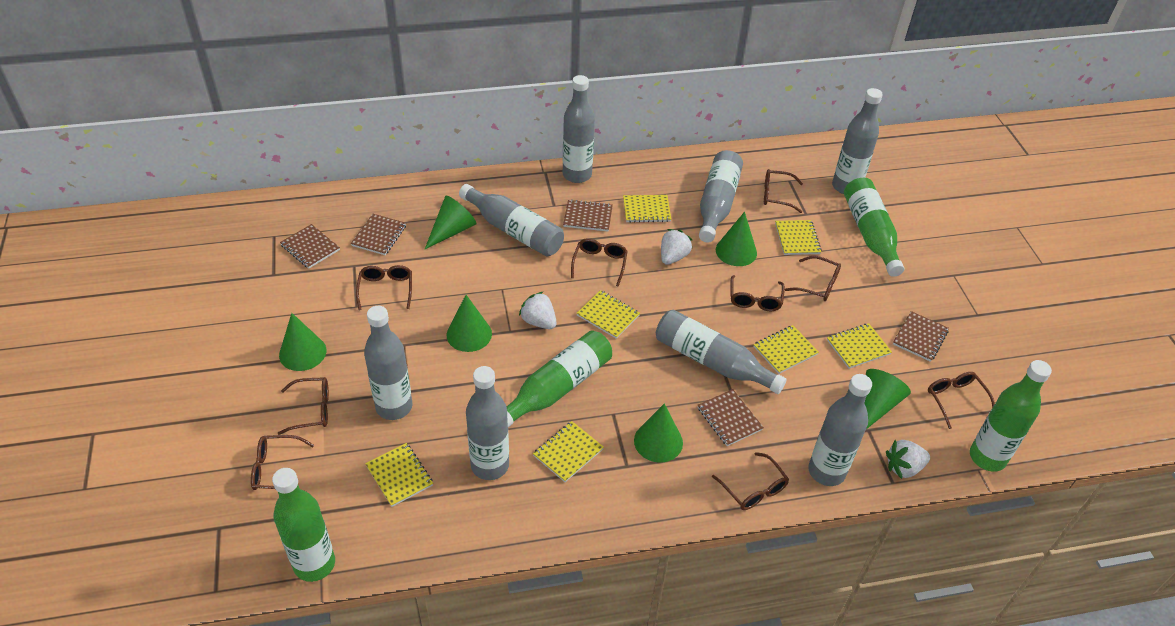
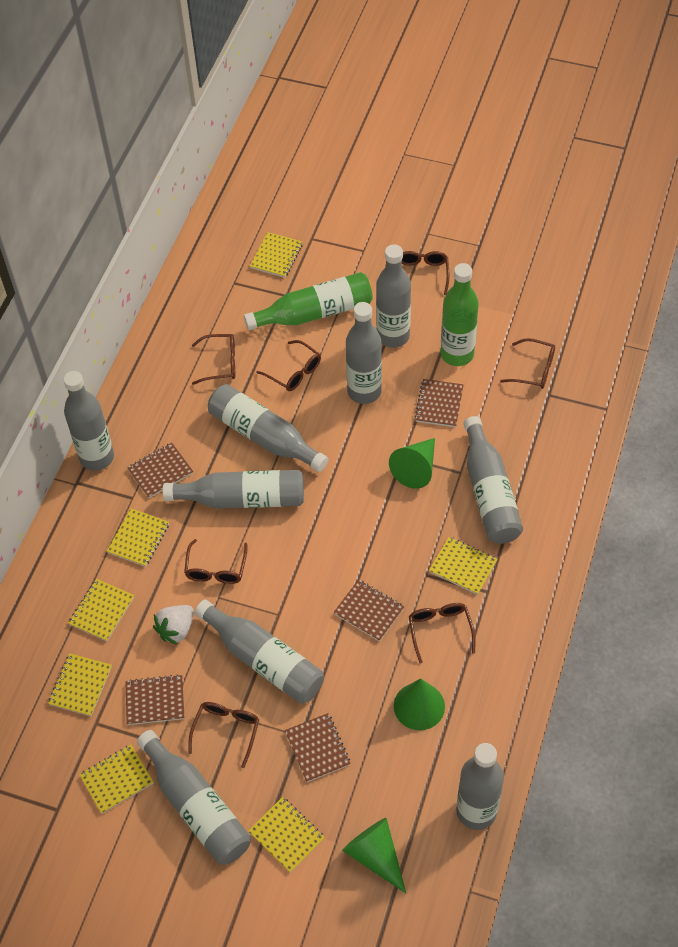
brown glasses: 9 -> 7
green bottle: 4 -> 2
green cone: 6 -> 3
grey bottle: 8 -> 9
white strawberry: 3 -> 1

